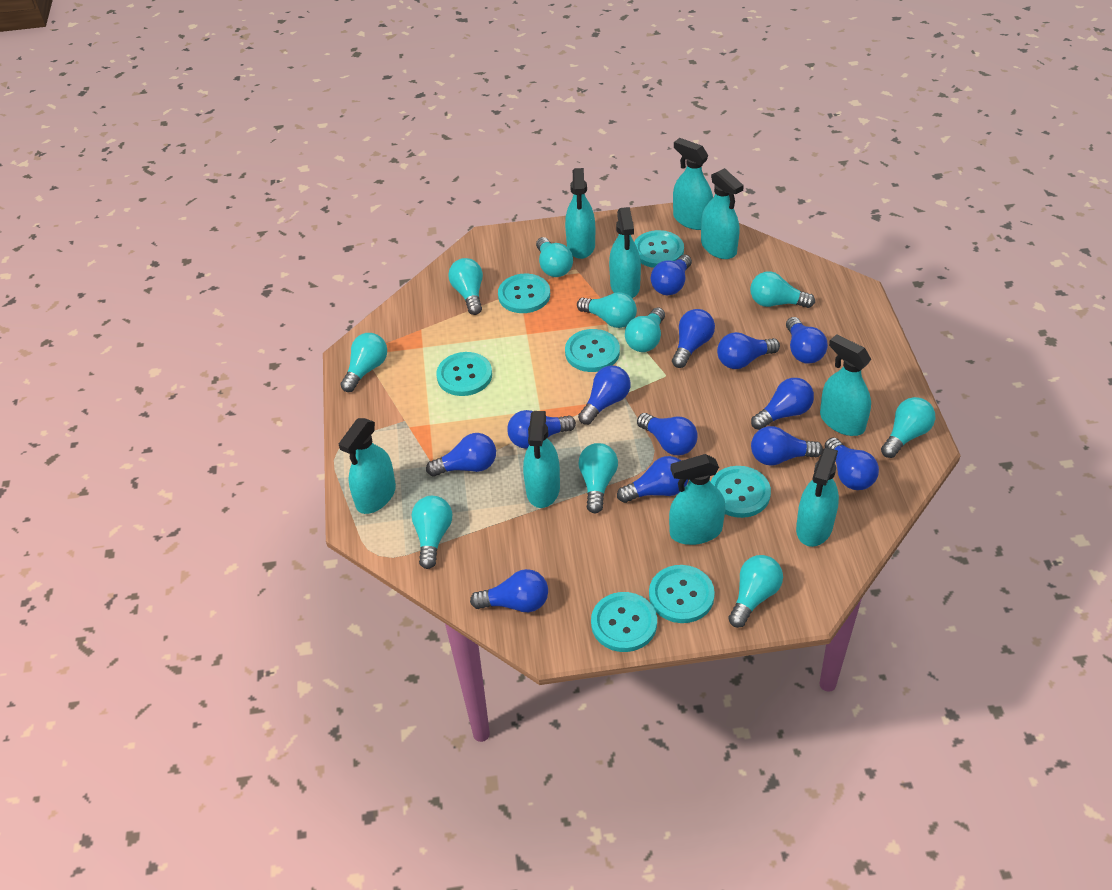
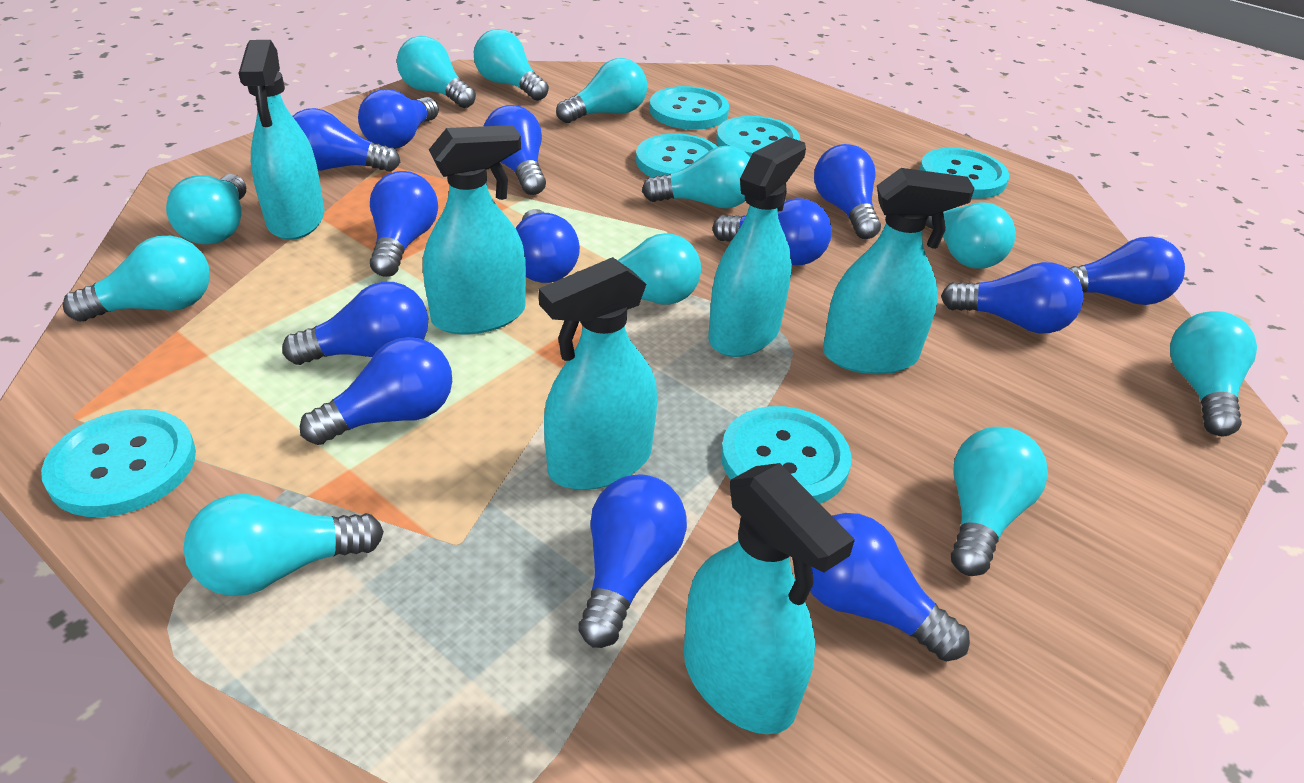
turquoise button: 7 -> 6
turquoise light bulb: 10 -> 11
turquoise spray bottle: 9 -> 6

